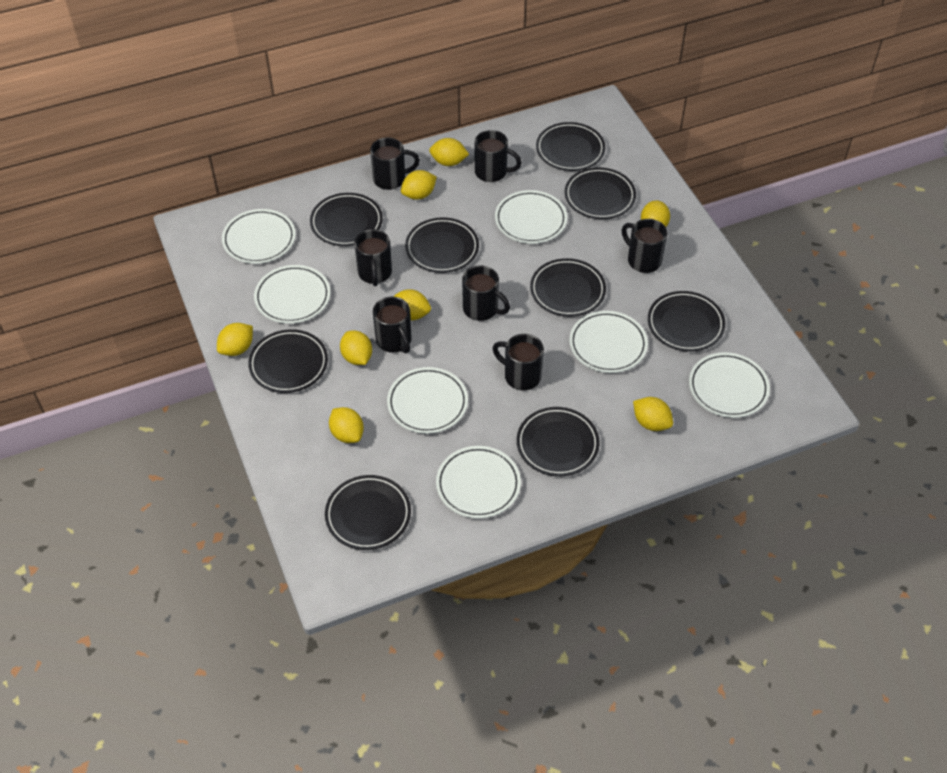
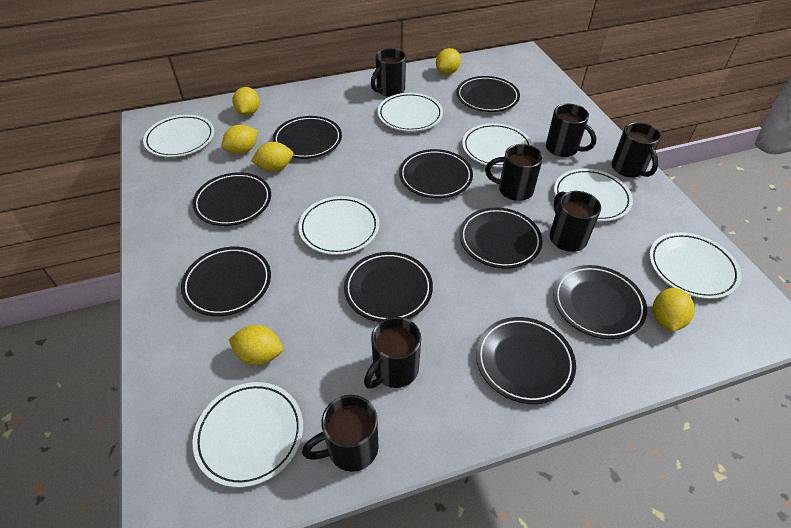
yellow lemon: 8 -> 6

